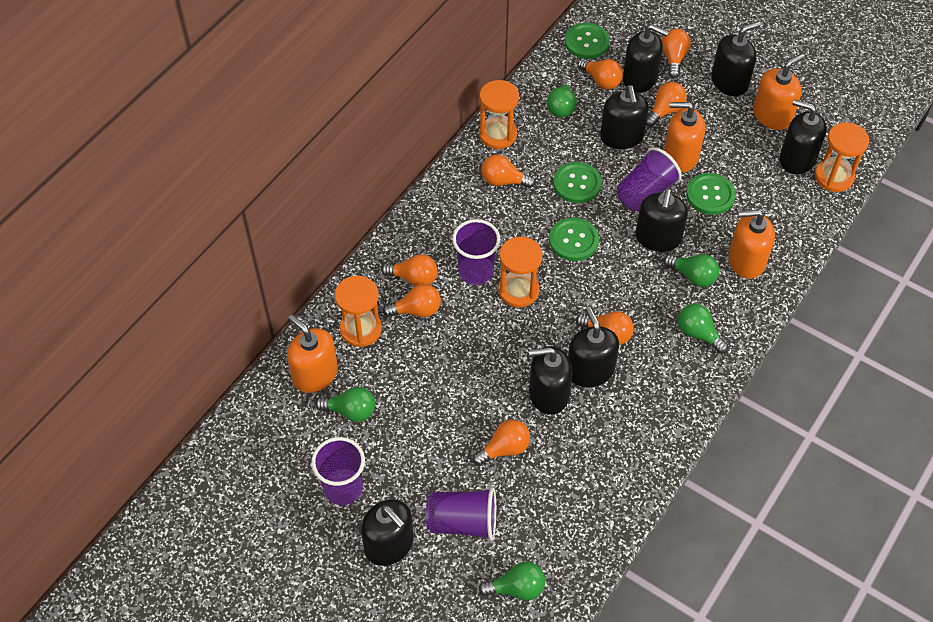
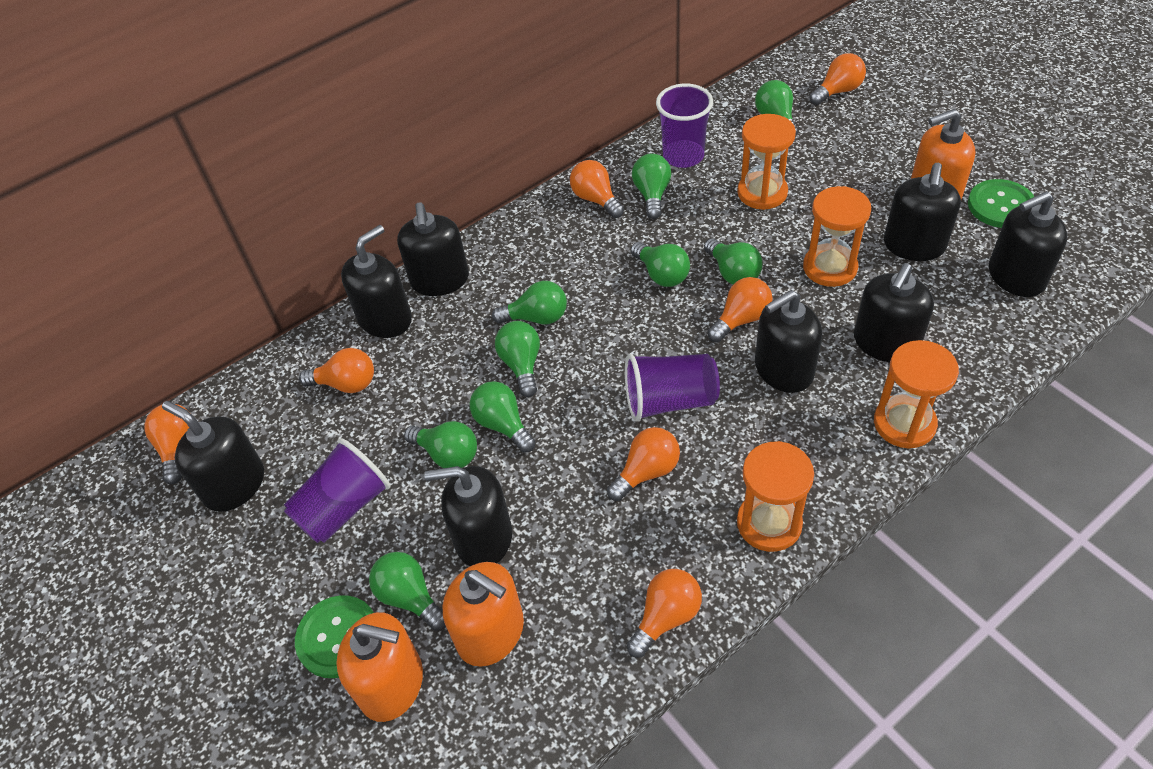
green button: 4 -> 2
green light bulb: 5 -> 9
orange light bulb: 8 -> 7
orange soap dispenser: 4 -> 3
purple cup: 4 -> 3

